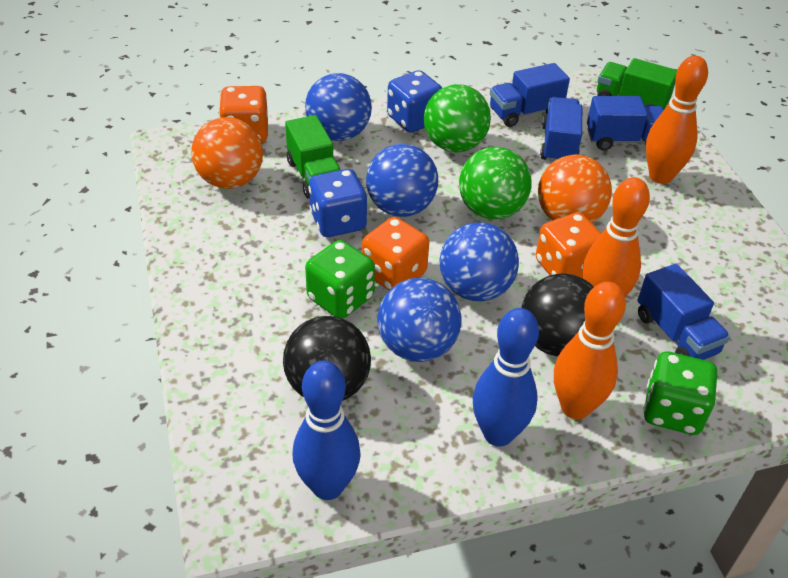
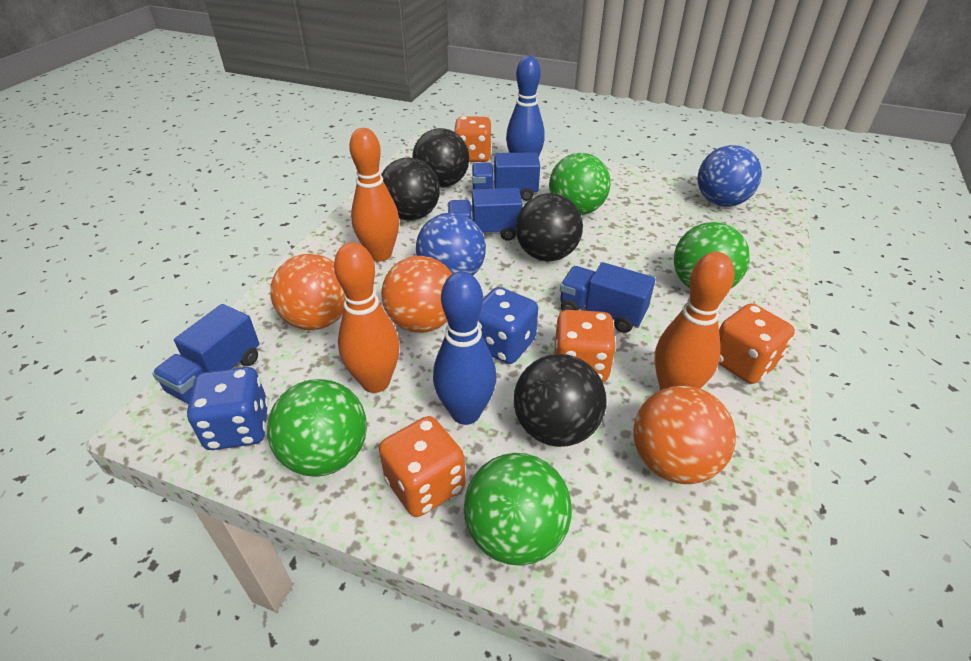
black ball: 2 -> 4
blue ball: 4 -> 2
green ball: 2 -> 4
green dice: 2 -> 0
green truck: 2 -> 0
orange ball: 2 -> 3
orange dice: 3 -> 4

